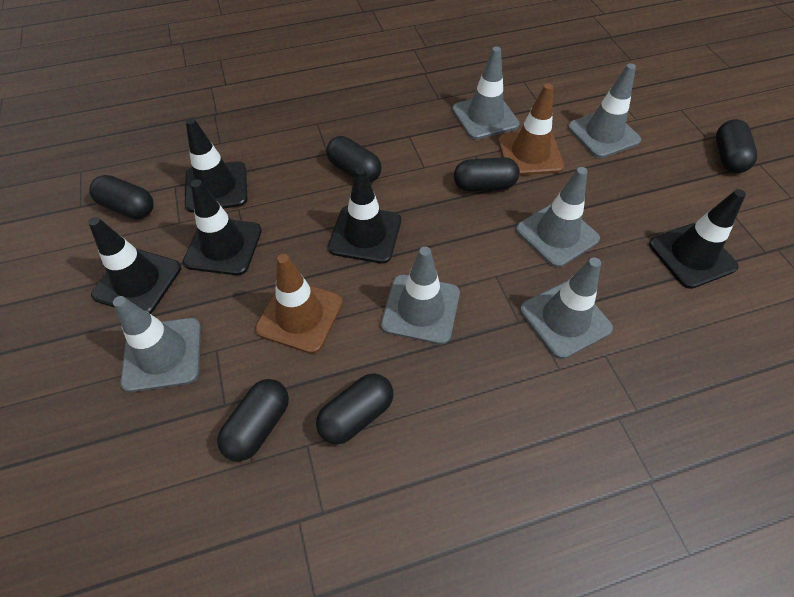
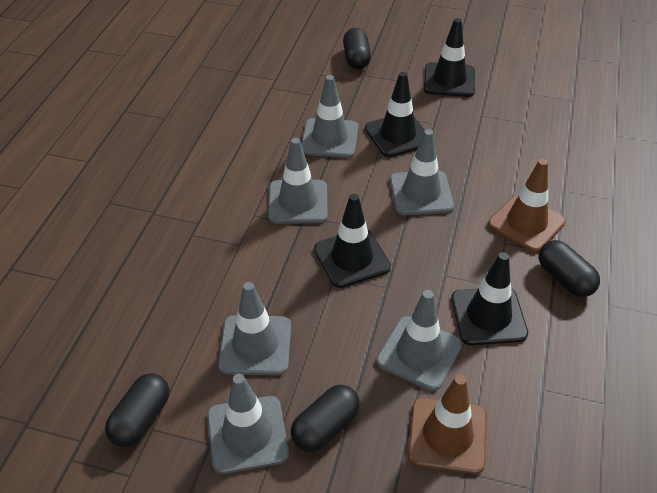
black capsule: 6 -> 4
black traffic cone: 5 -> 4

